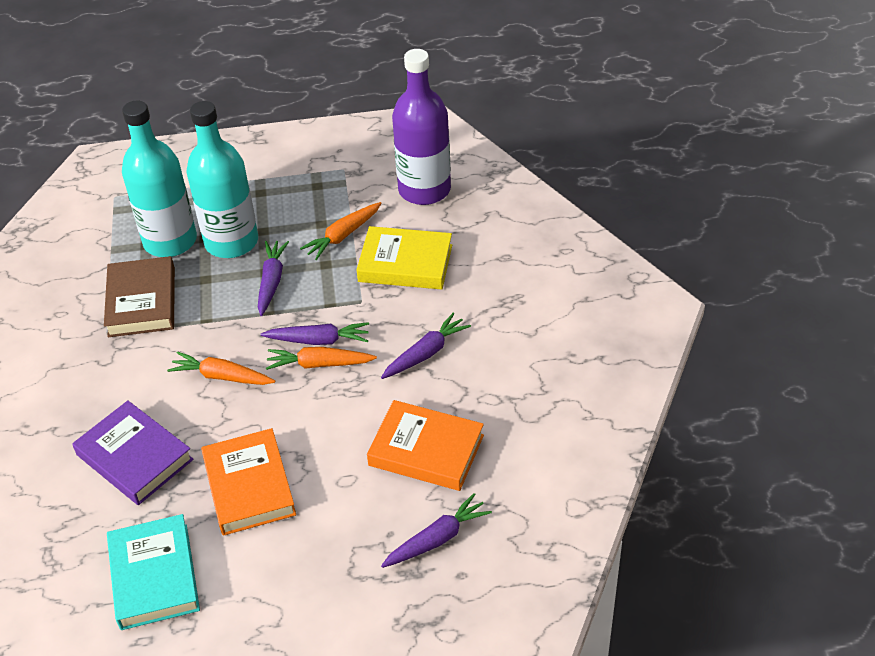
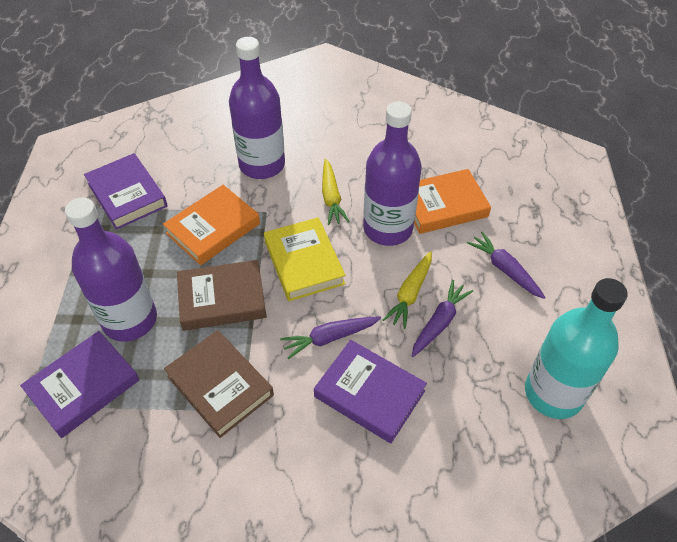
brown book: 1 -> 2
orange carrot: 3 -> 0
purple book: 1 -> 3
purple bottle: 1 -> 3
purple carrot: 4 -> 3
turquoise book: 1 -> 0
turquoise bottle: 2 -> 1
yellow carrot: 0 -> 2

